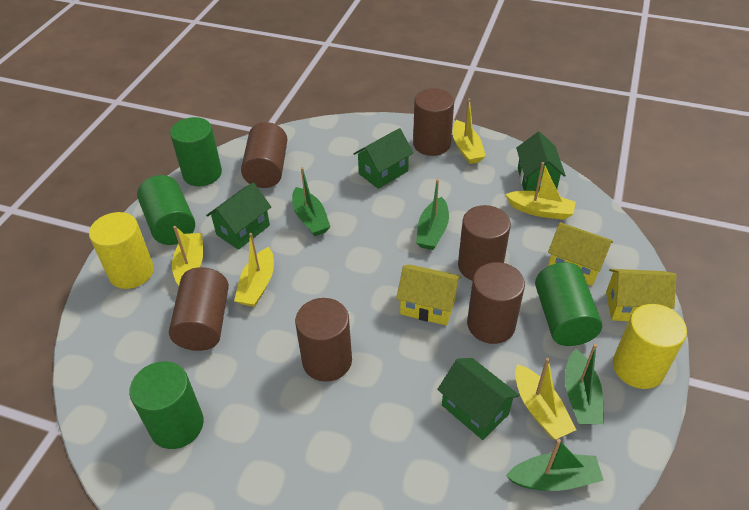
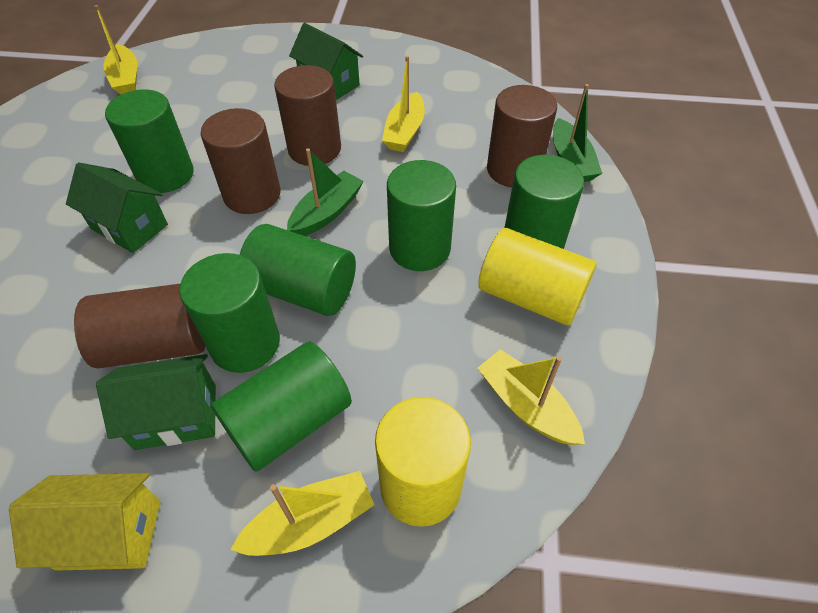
brown cylinder: 6 -> 4
green boat: 4 -> 2
green cylinder: 4 -> 6
green house: 4 -> 3
yellow boat: 5 -> 4
yellow house: 3 -> 1

